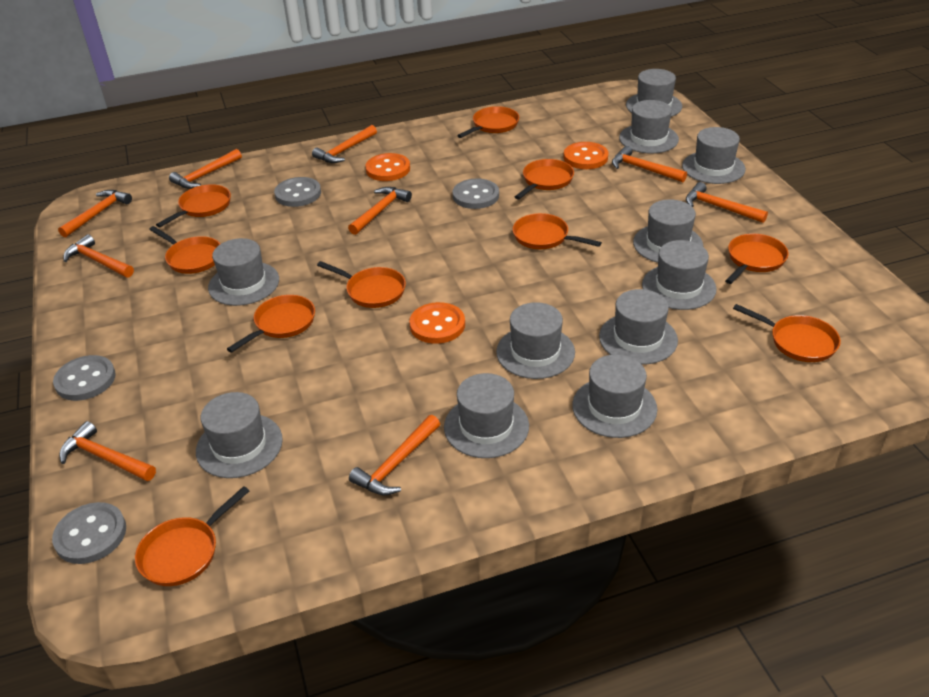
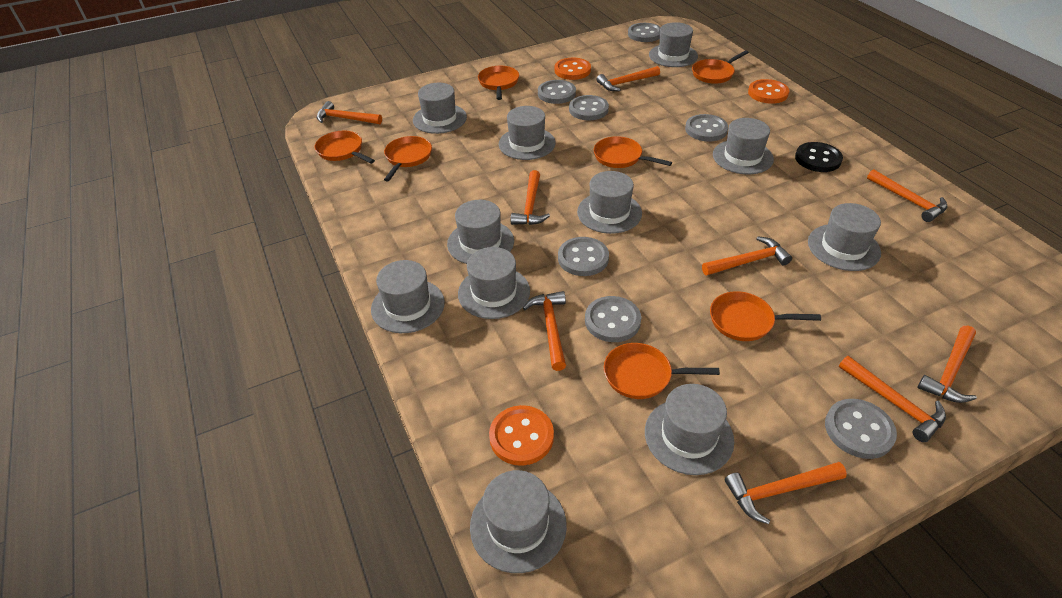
black button: 0 -> 1
grey button: 4 -> 7
orange pan: 10 -> 7

